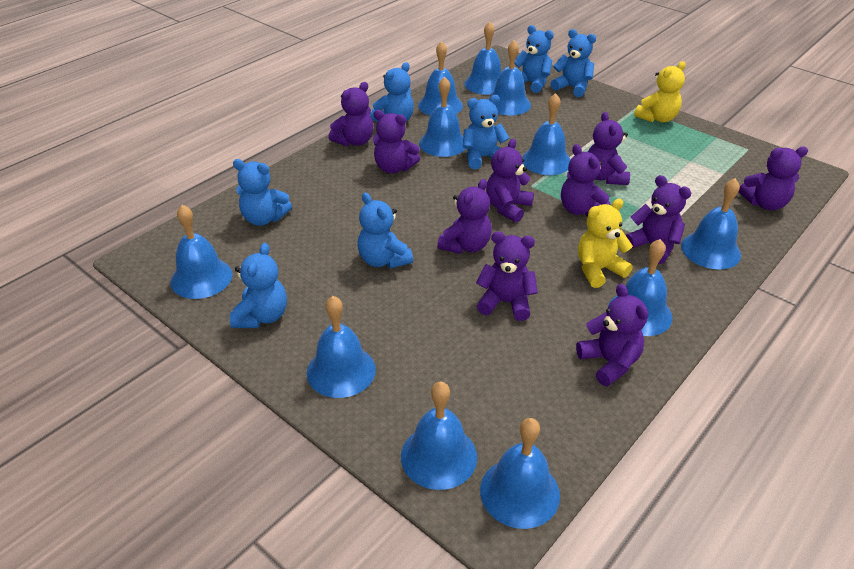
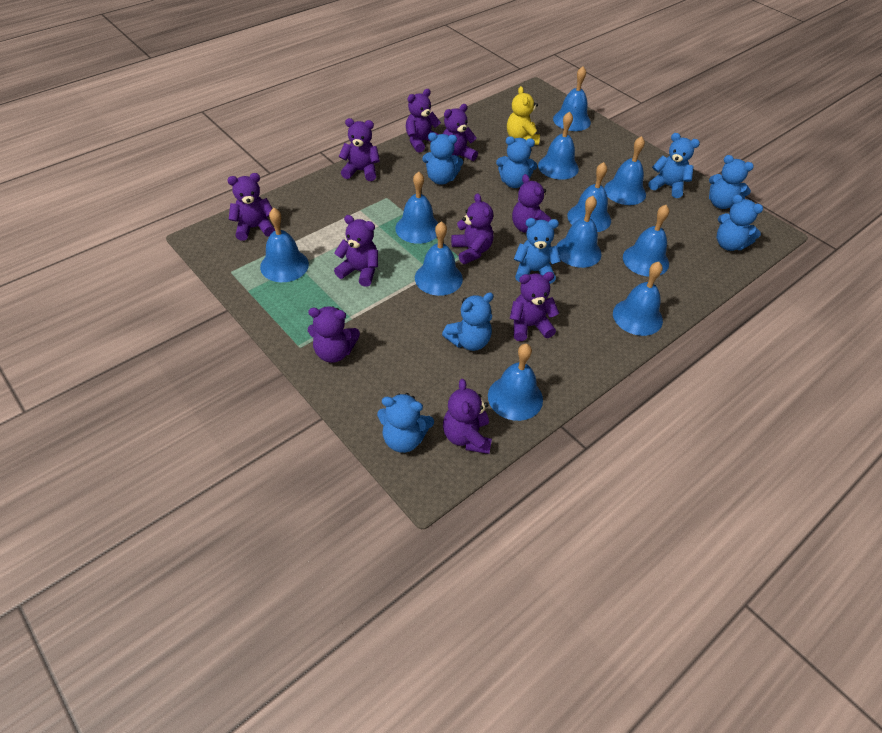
blue teddy bear: 7 -> 8
yellow teddy bear: 2 -> 1

